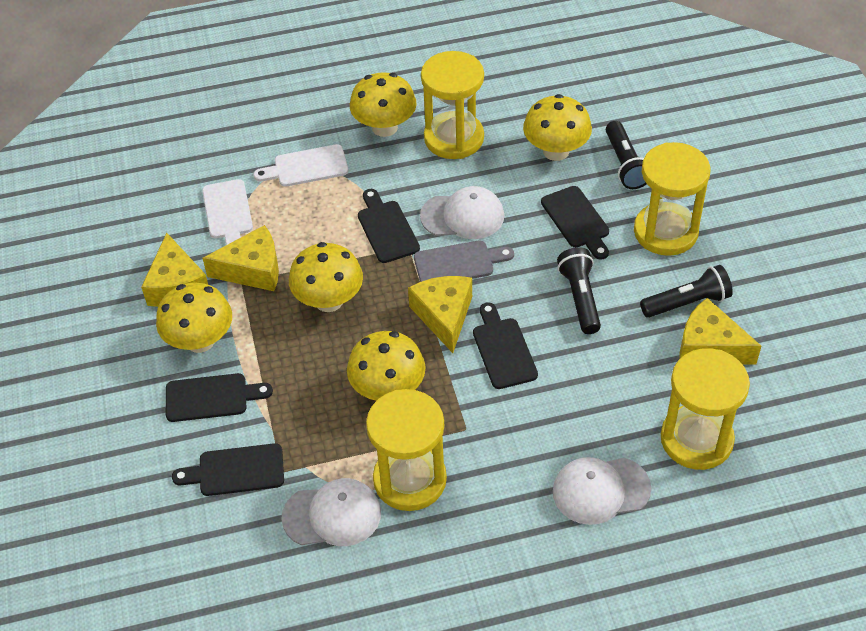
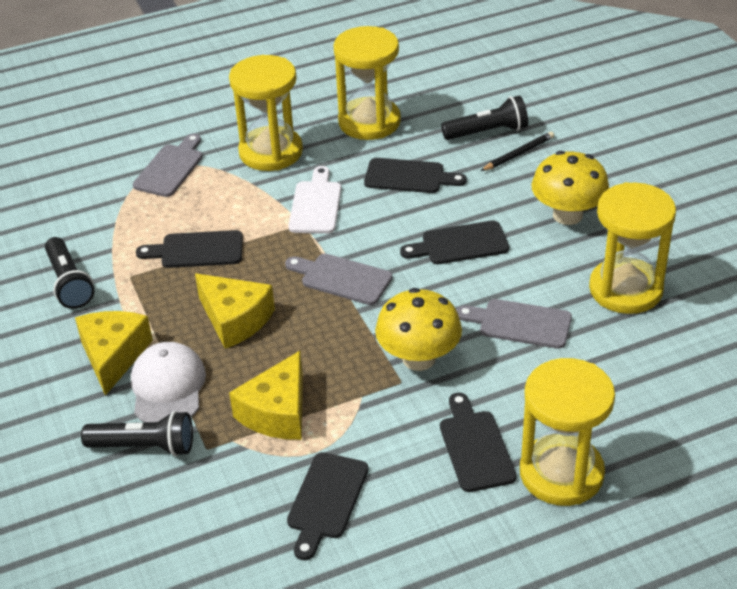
black pencil: 0 -> 1
grey cutting board: 1 -> 3
white cap: 3 -> 1
white cutting board: 2 -> 1
yellow cheese: 4 -> 3
yellow mushroom: 5 -> 2

